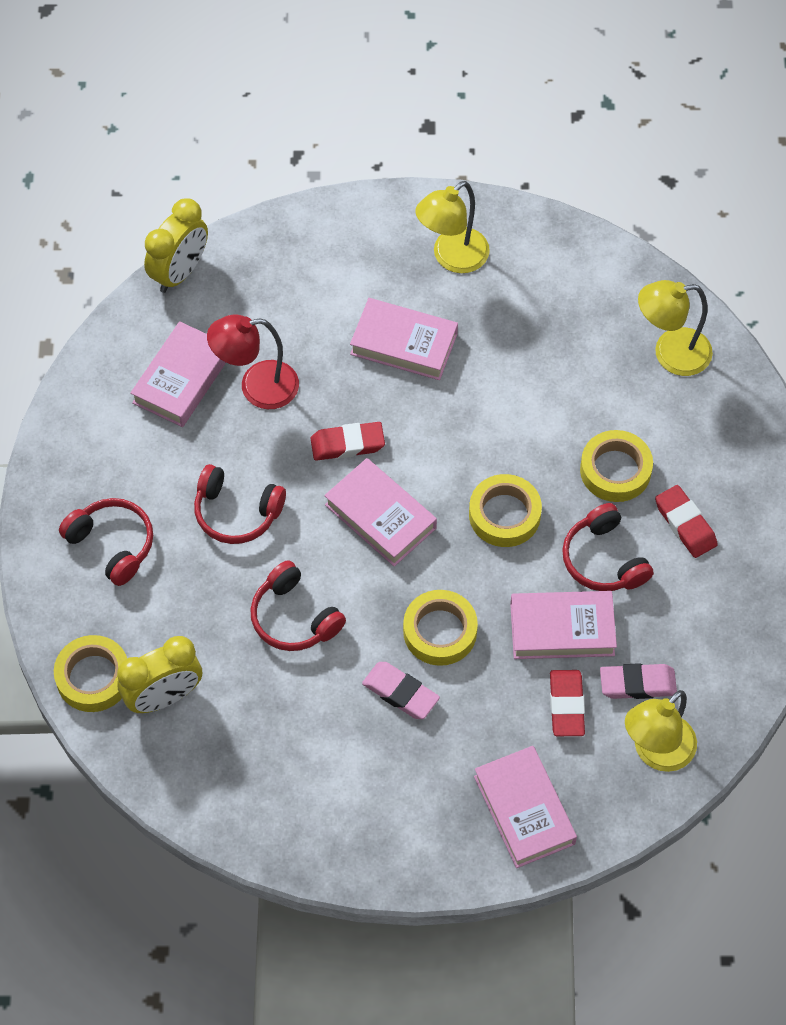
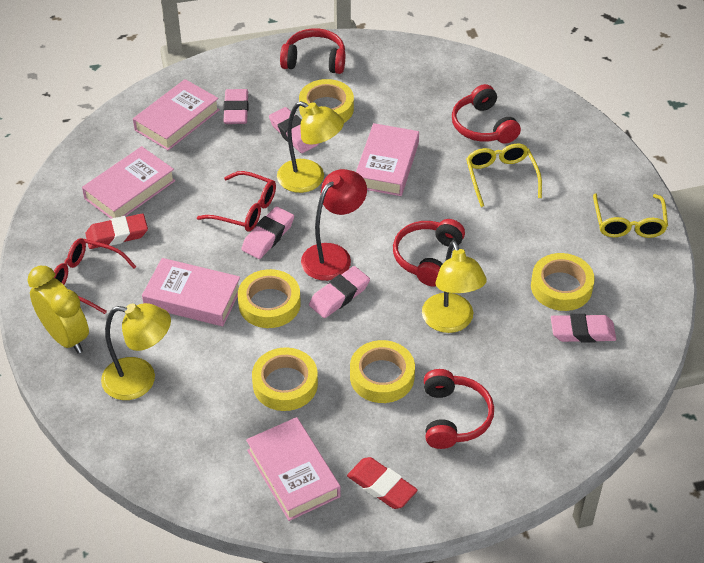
pink eraser: 2 -> 5
red eraser: 3 -> 2
red glasses: 0 -> 2
yellow clock: 2 -> 1
yellow glasses: 0 -> 2
yellow tape: 4 -> 5

